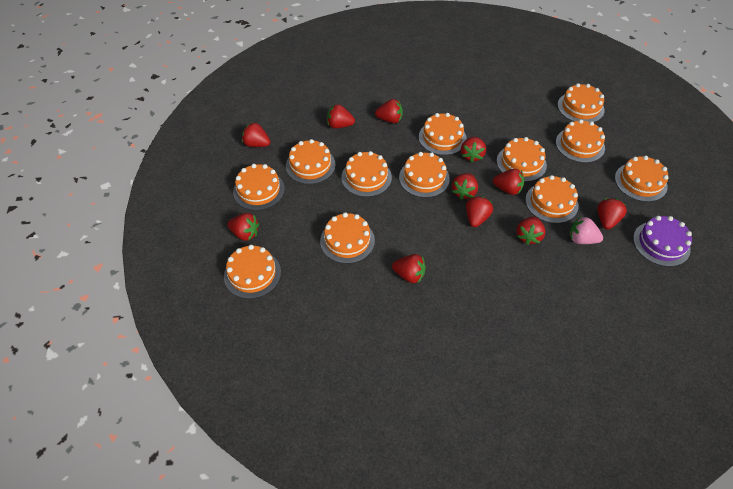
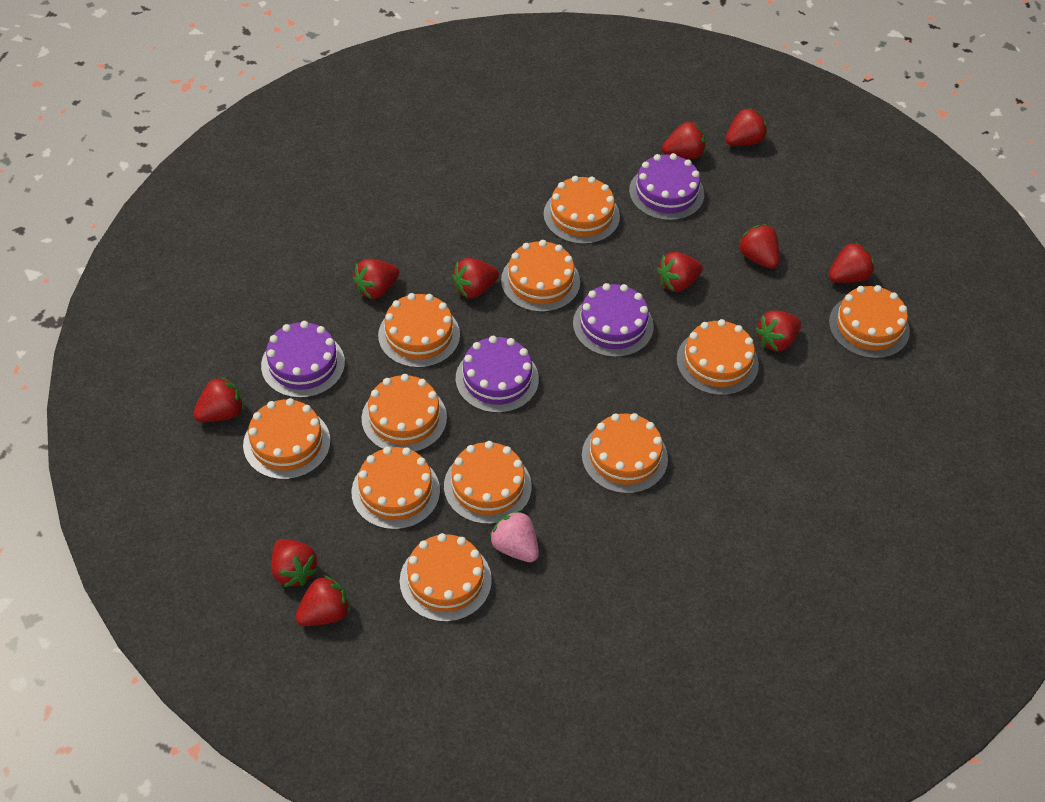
orange cake: 12 -> 11
purple cake: 1 -> 4

